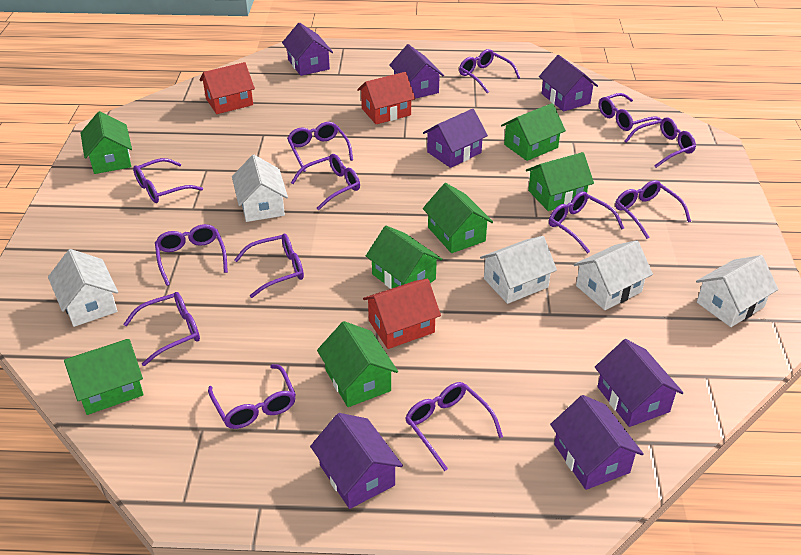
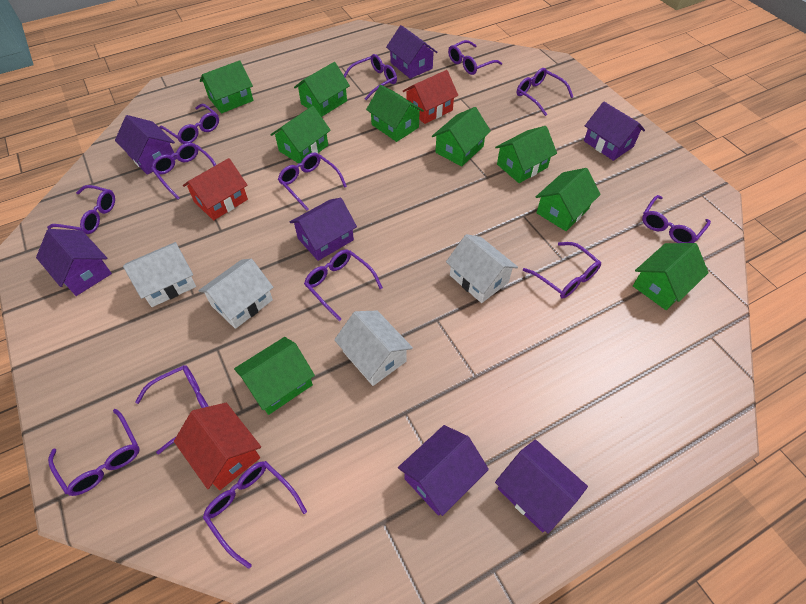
green house: 7 -> 9
white house: 5 -> 4

